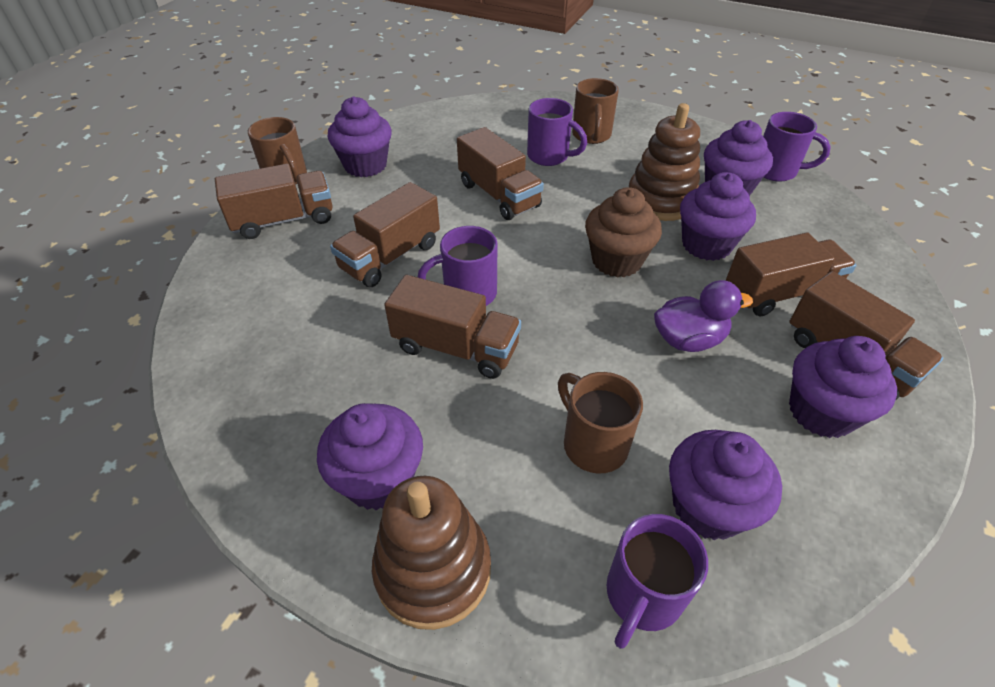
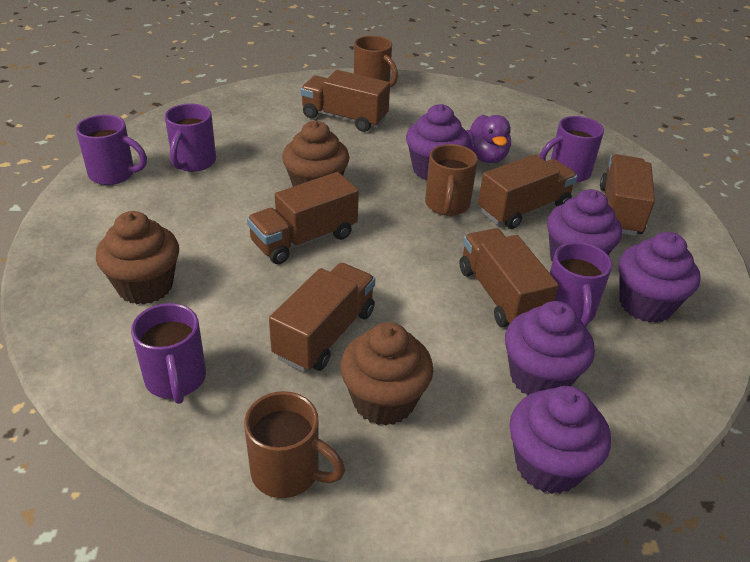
brown cupcake: 1 -> 3
brown stacking toy: 2 -> 0
purple cupcake: 6 -> 5
purple mug: 4 -> 5

